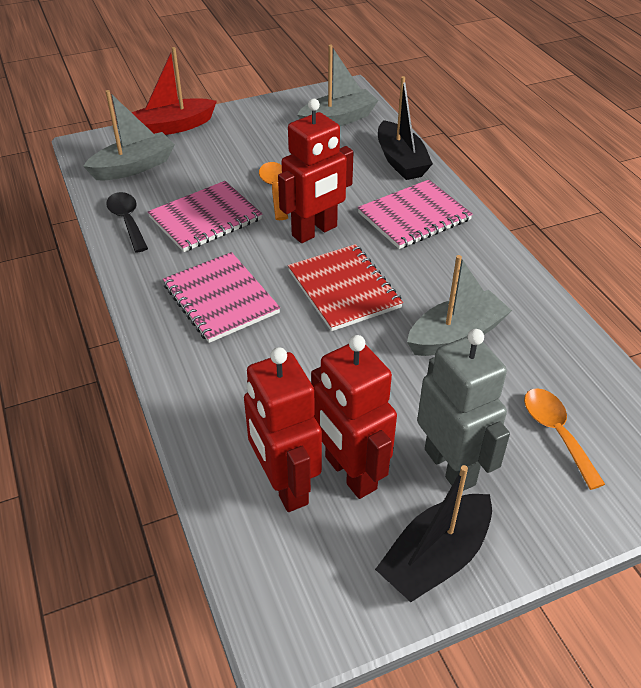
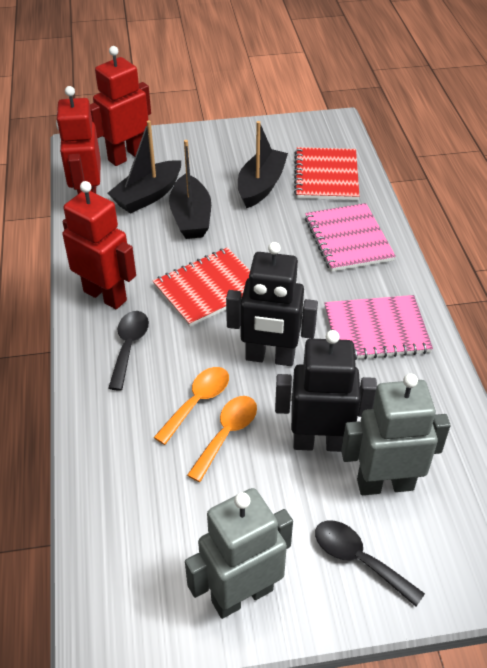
black boat: 2 -> 3
black robot: 0 -> 2
black spoon: 1 -> 2
grey boat: 3 -> 0
grey robot: 1 -> 2
pink notebook: 3 -> 2
red boat: 1 -> 0
red notebook: 1 -> 2

